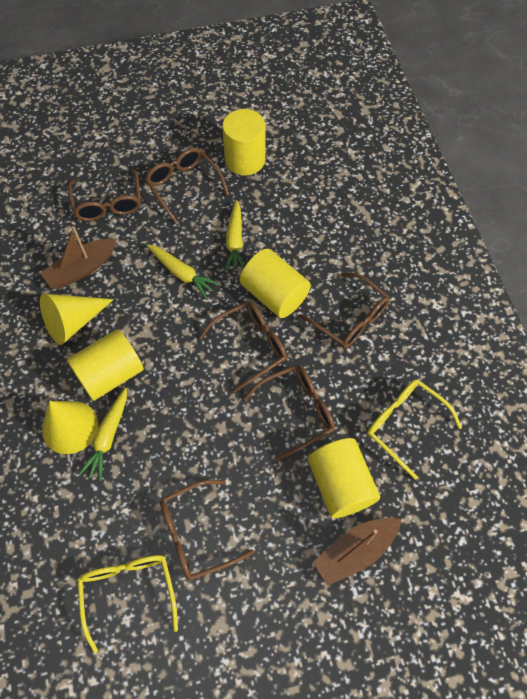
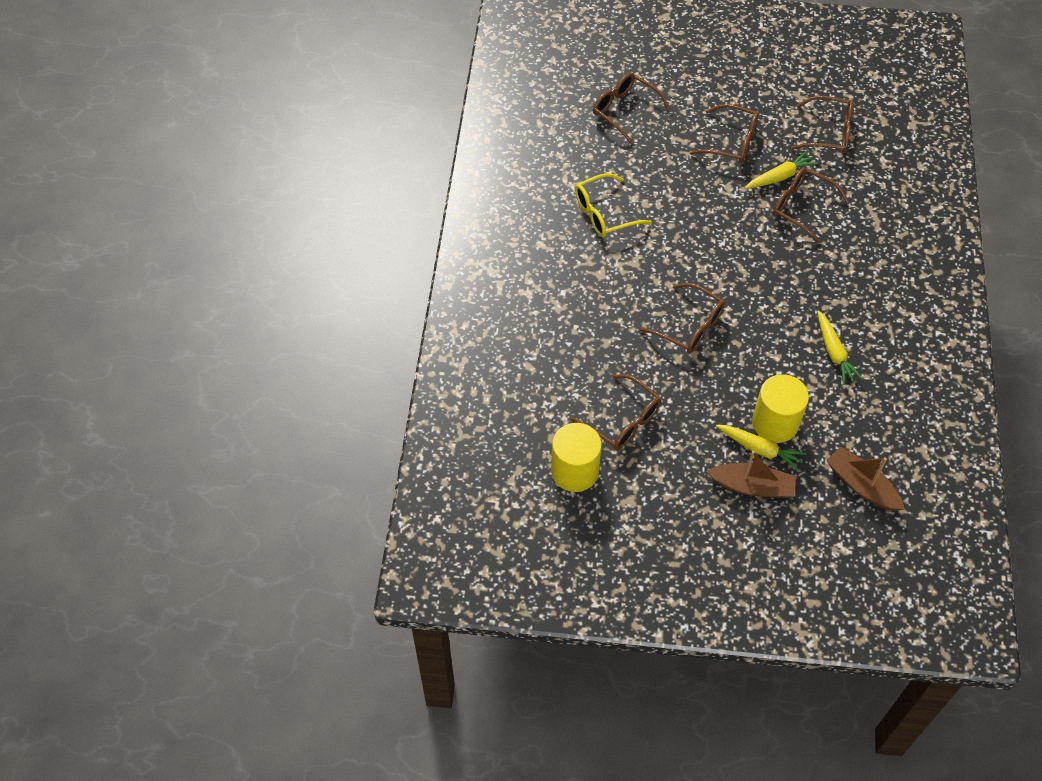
yellow cone: 2 -> 0
yellow cylinder: 4 -> 2
yellow glasses: 2 -> 1

